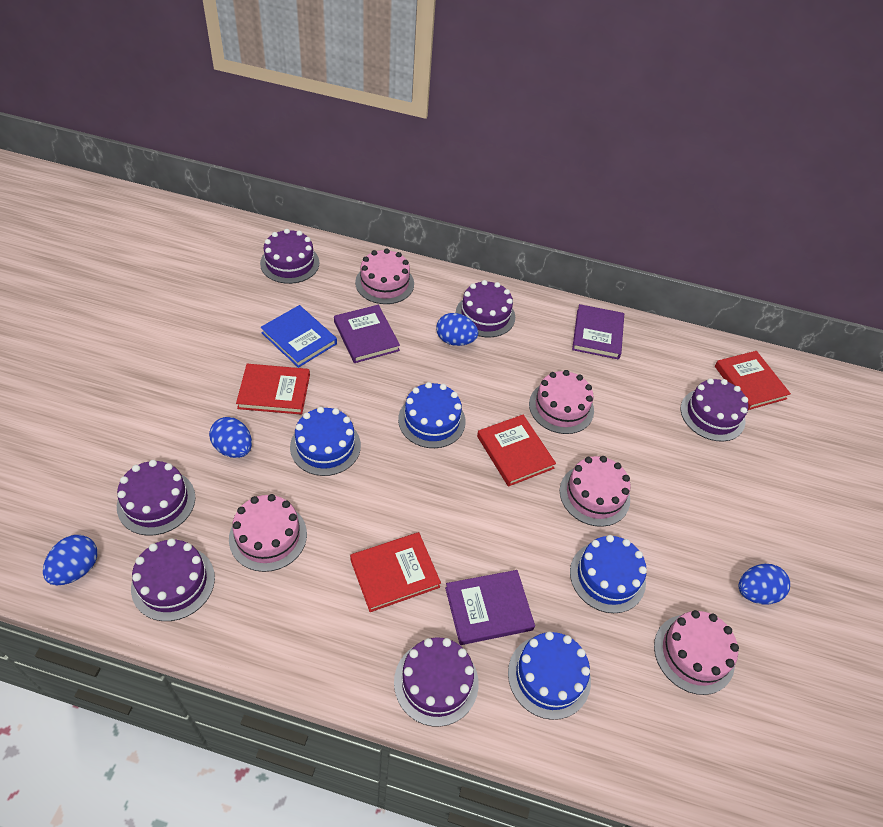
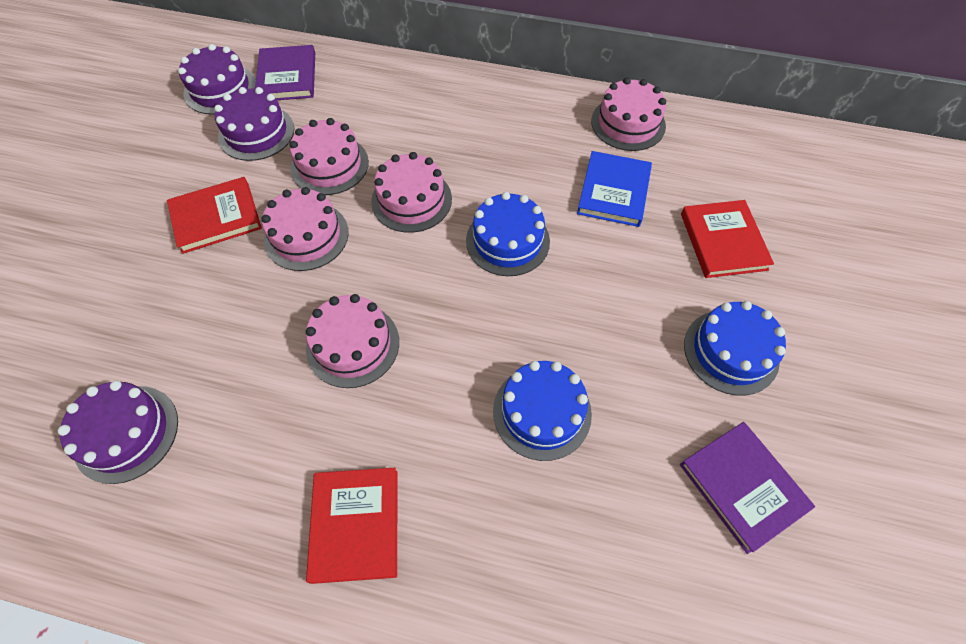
blue cake: 4 -> 3
blue egg: 4 -> 0
purple book: 3 -> 2
purple cake: 6 -> 3
red book: 4 -> 3

